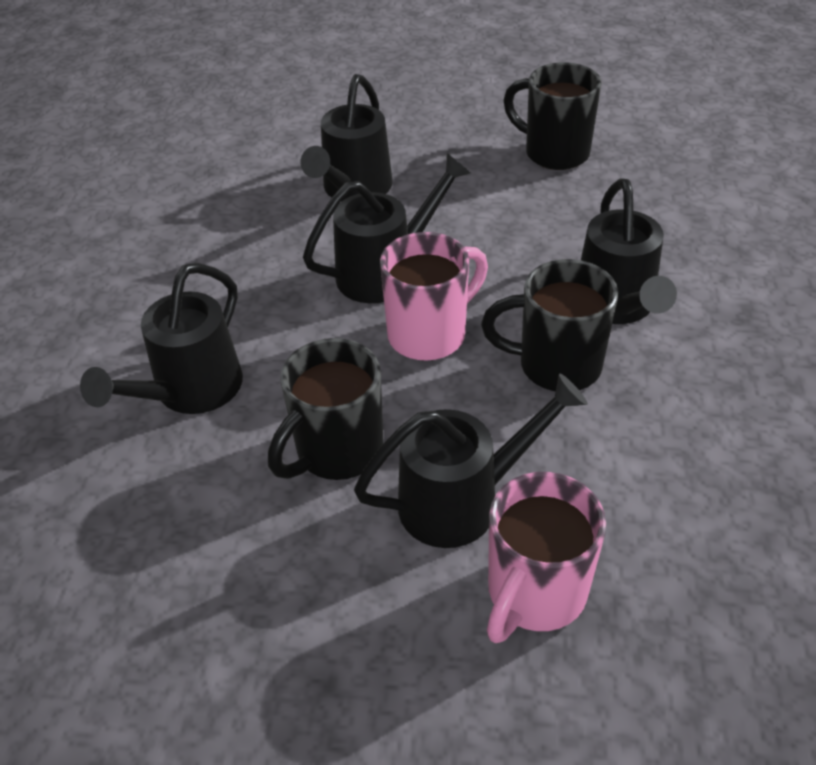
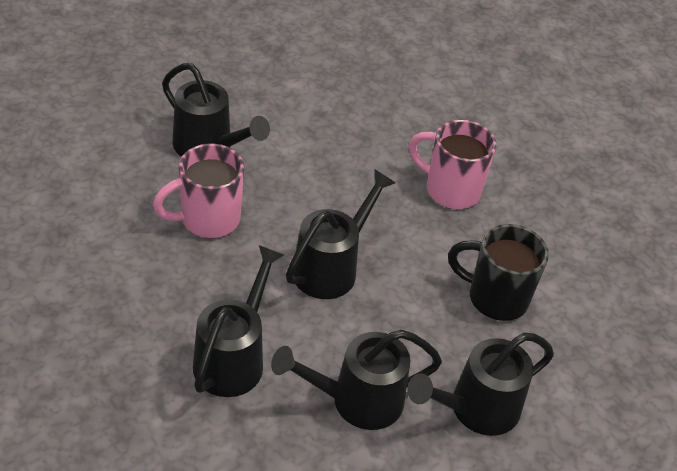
black mug: 3 -> 1

